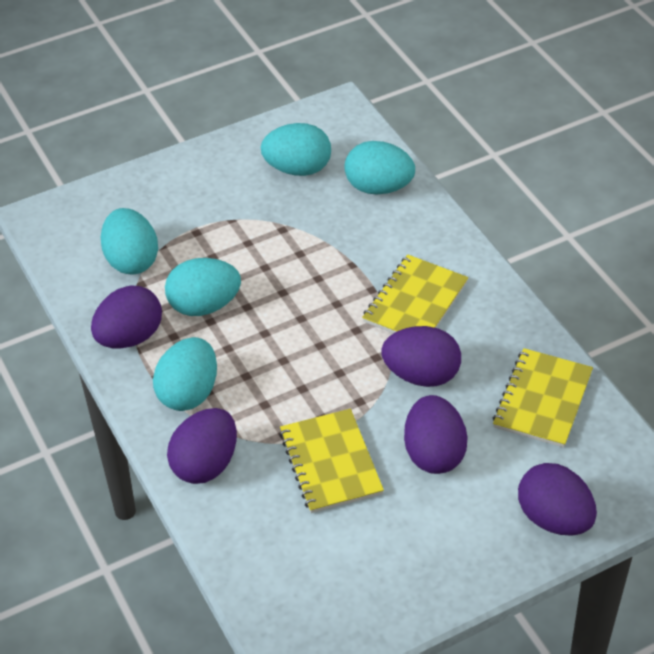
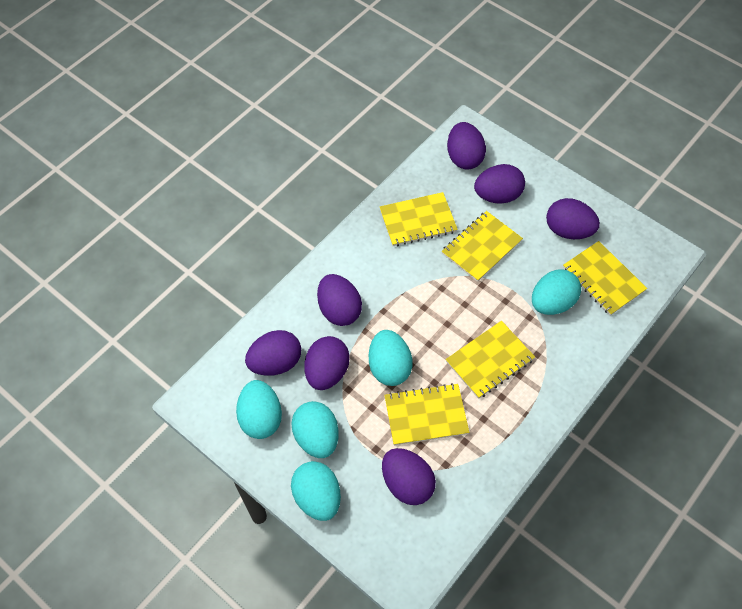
purple egg: 5 -> 7
yellow notebook: 3 -> 5

